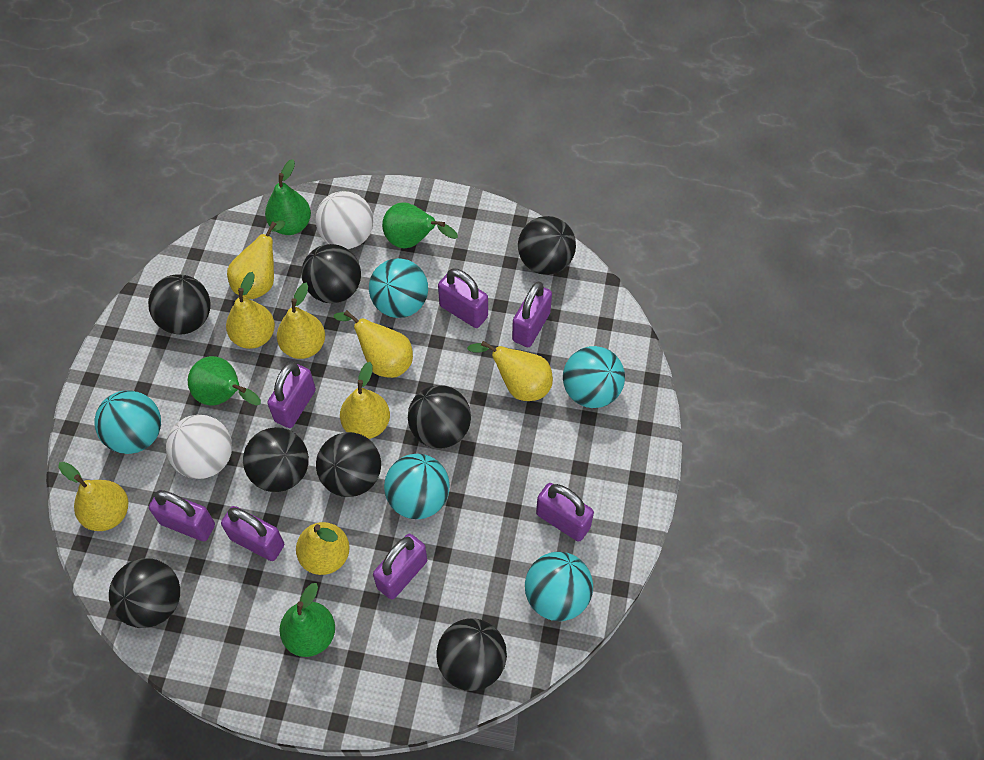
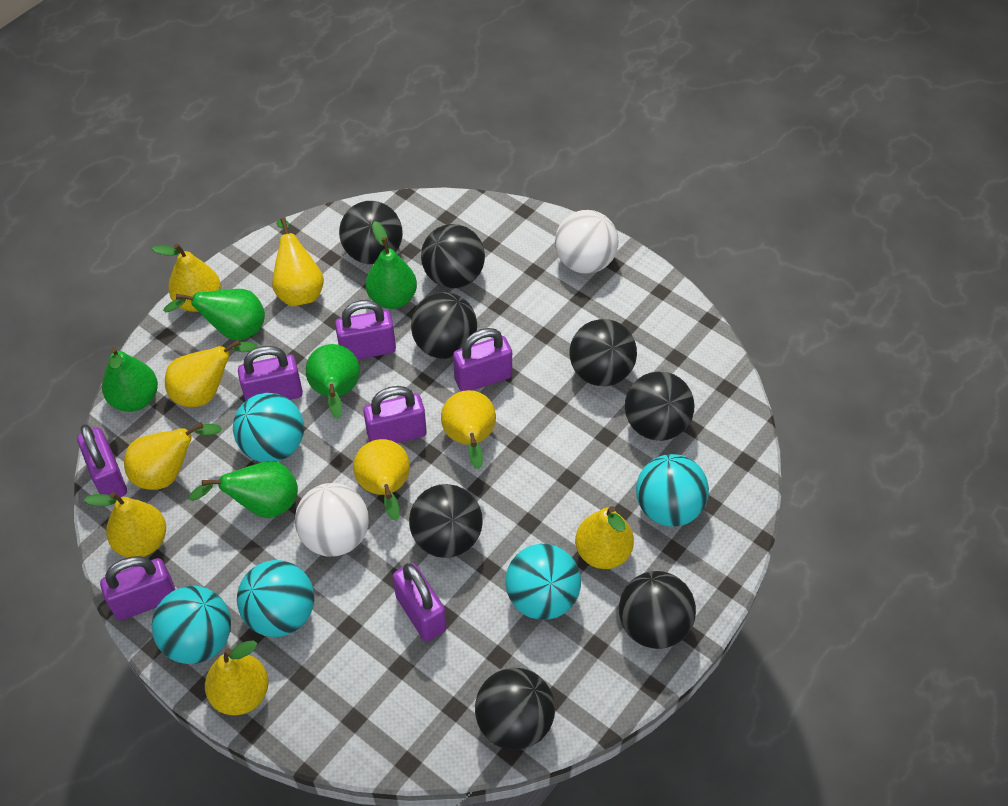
green pear: 4 -> 5
yellow pear: 8 -> 9

